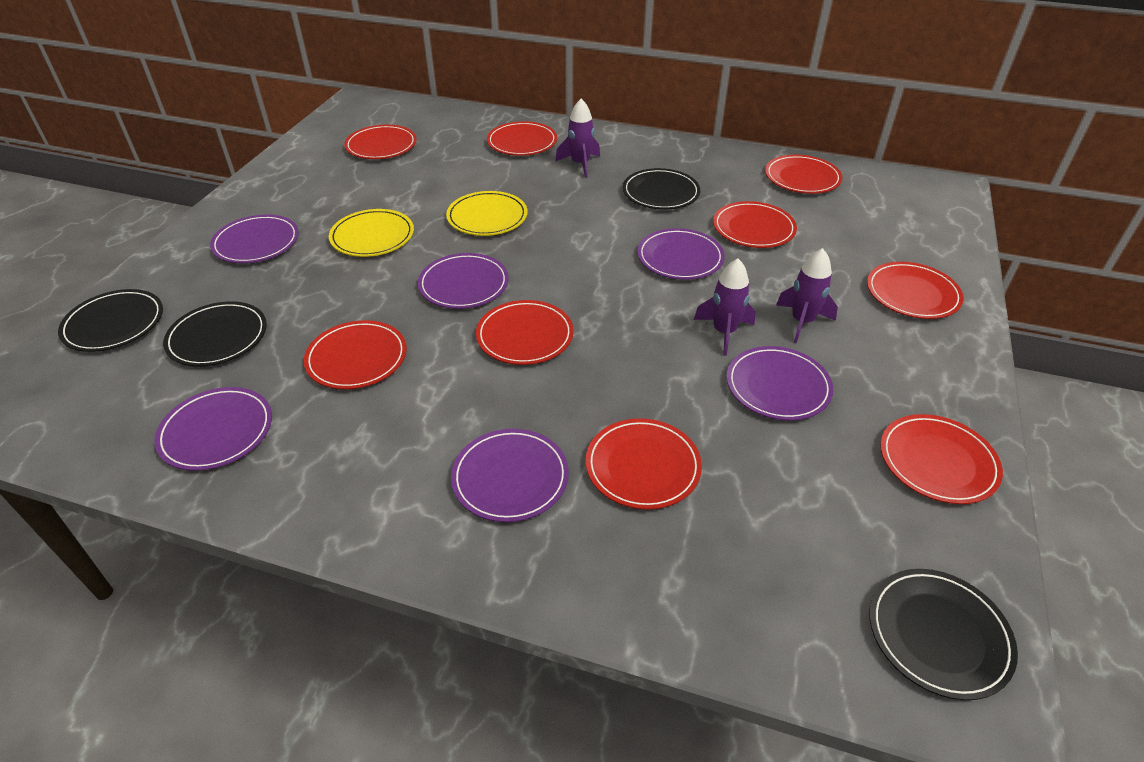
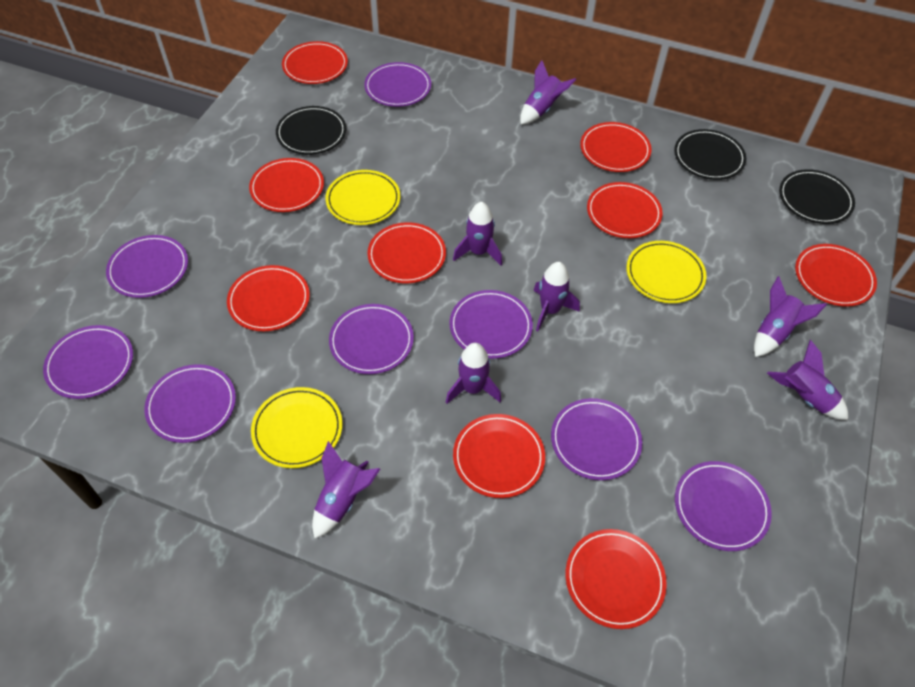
black plate: 4 -> 3
purple plate: 6 -> 8
purple rocket: 3 -> 7
yellow plate: 2 -> 3

